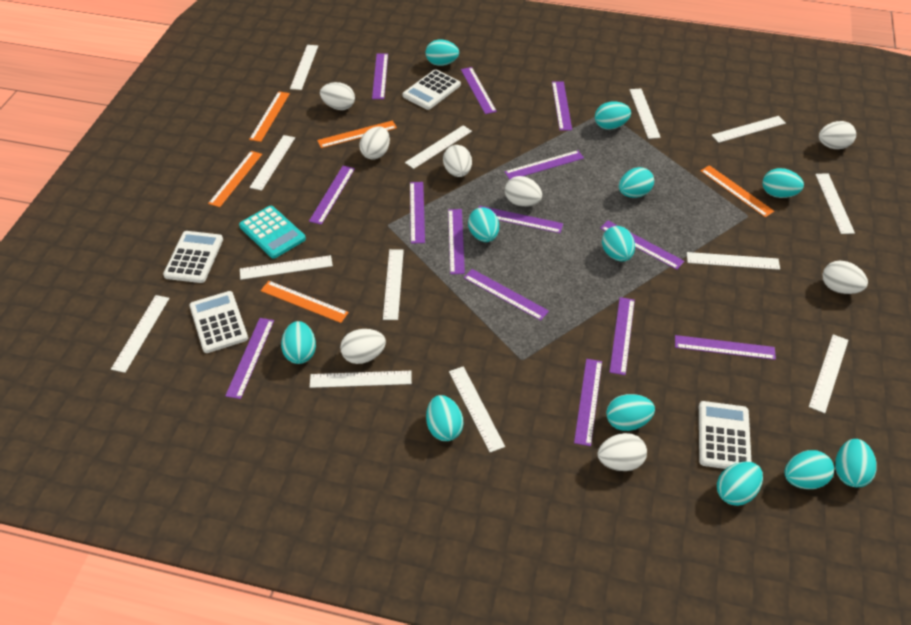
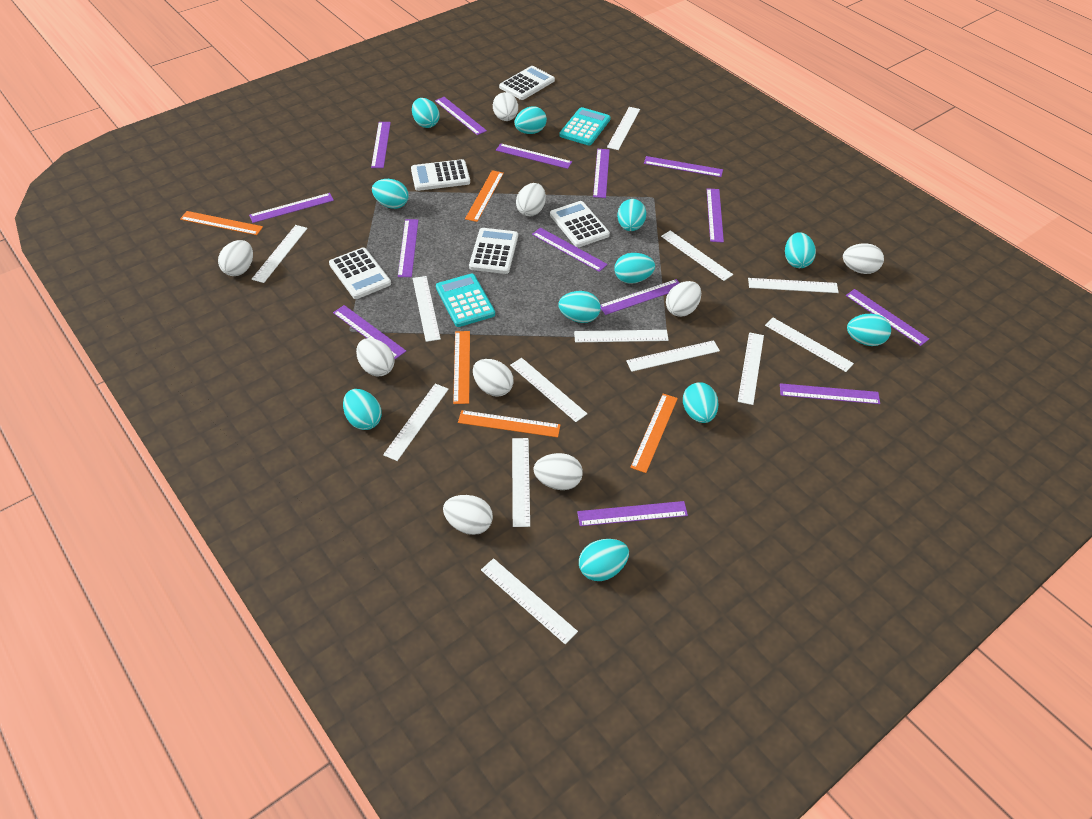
turquoise calculator: 1 -> 2
turquoise egg: 12 -> 11
white calculator: 4 -> 5
white egg: 8 -> 9

